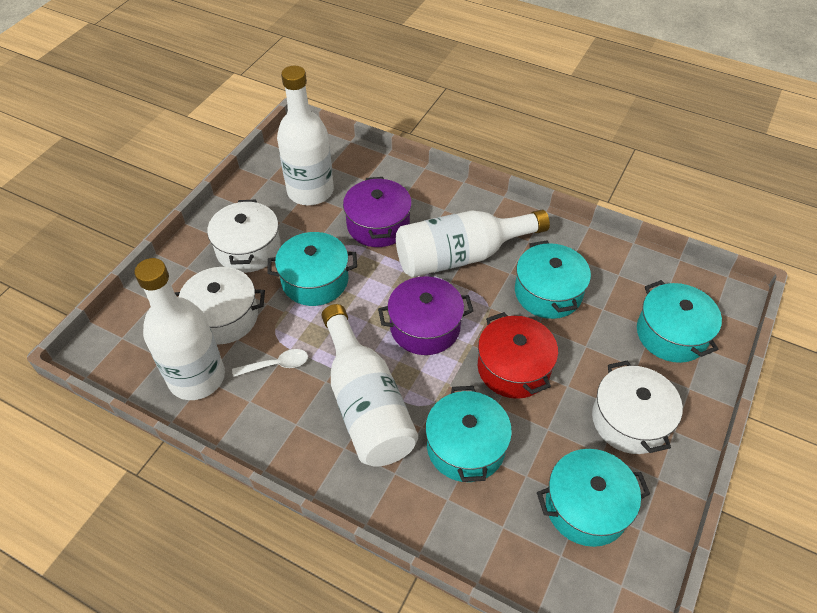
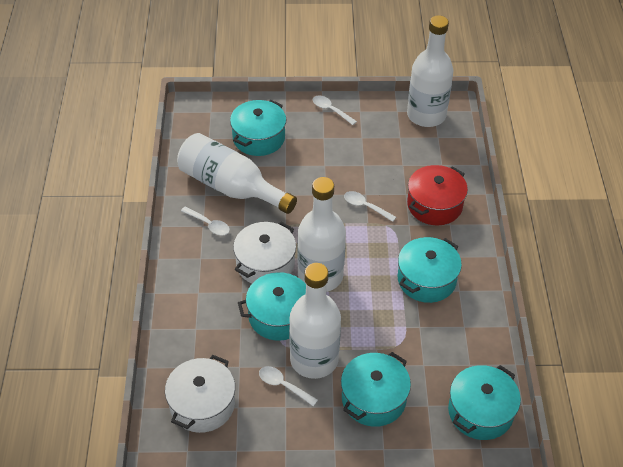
purple pot: 2 -> 0
white pot: 3 -> 2
white spoon: 1 -> 4

